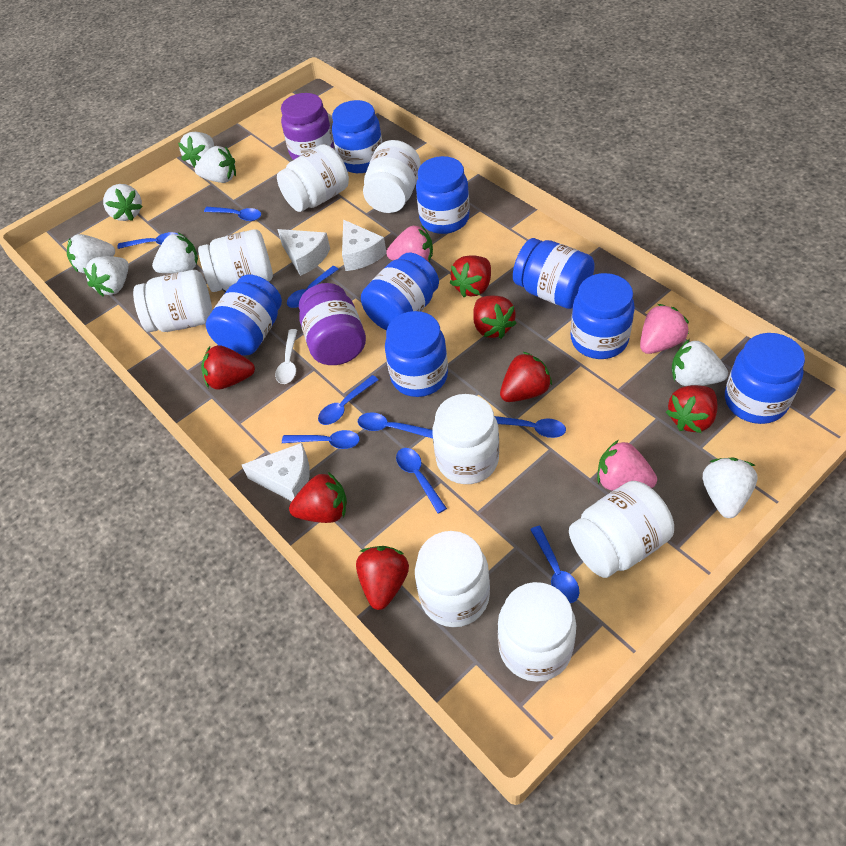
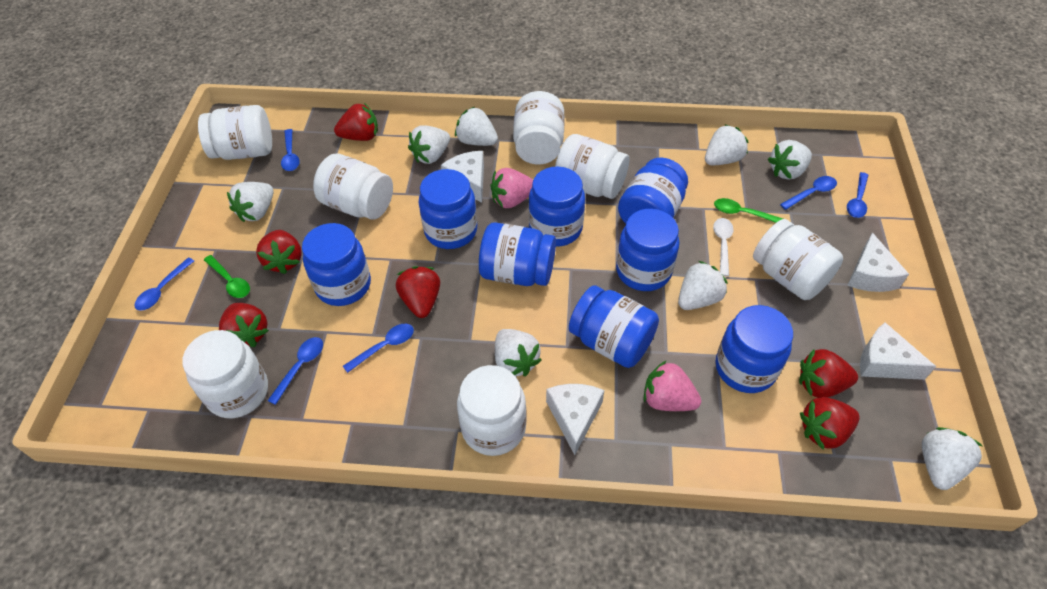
blue spoon: 9 -> 6
green spoon: 0 -> 2
pink strawberry: 3 -> 2
purple jar: 2 -> 0
red strawberry: 7 -> 6
white cheese: 3 -> 4
white jar: 8 -> 7

